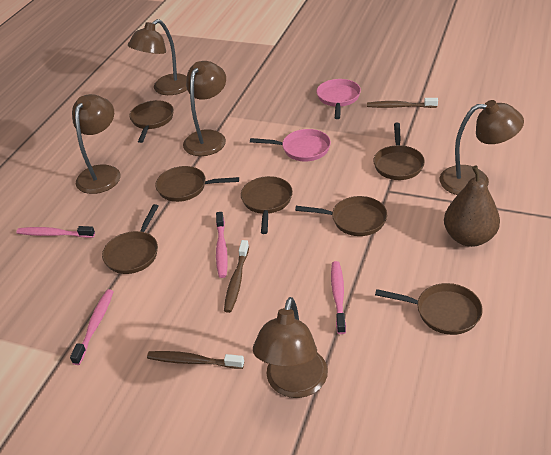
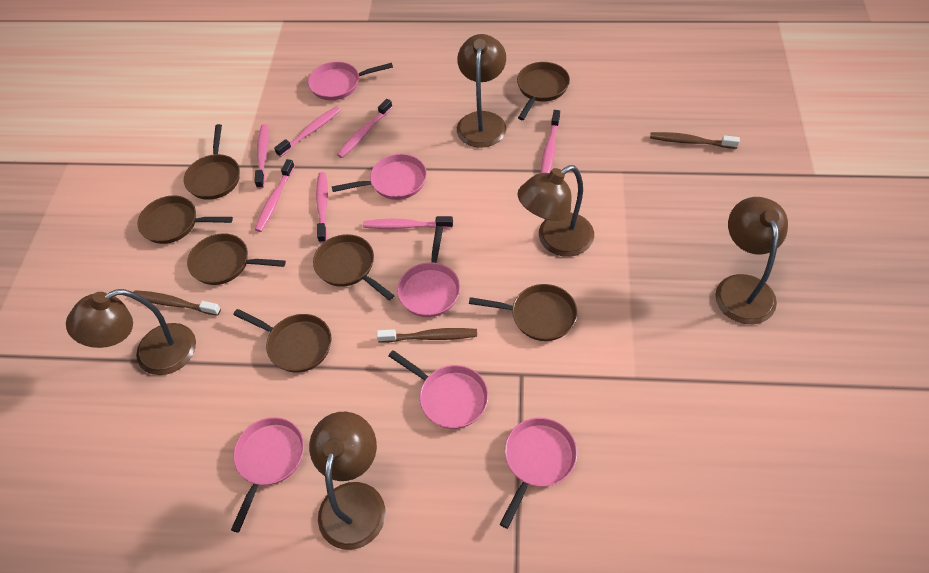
brown pear: 1 -> 0
pink pan: 2 -> 6
pink toothbrush: 4 -> 7

